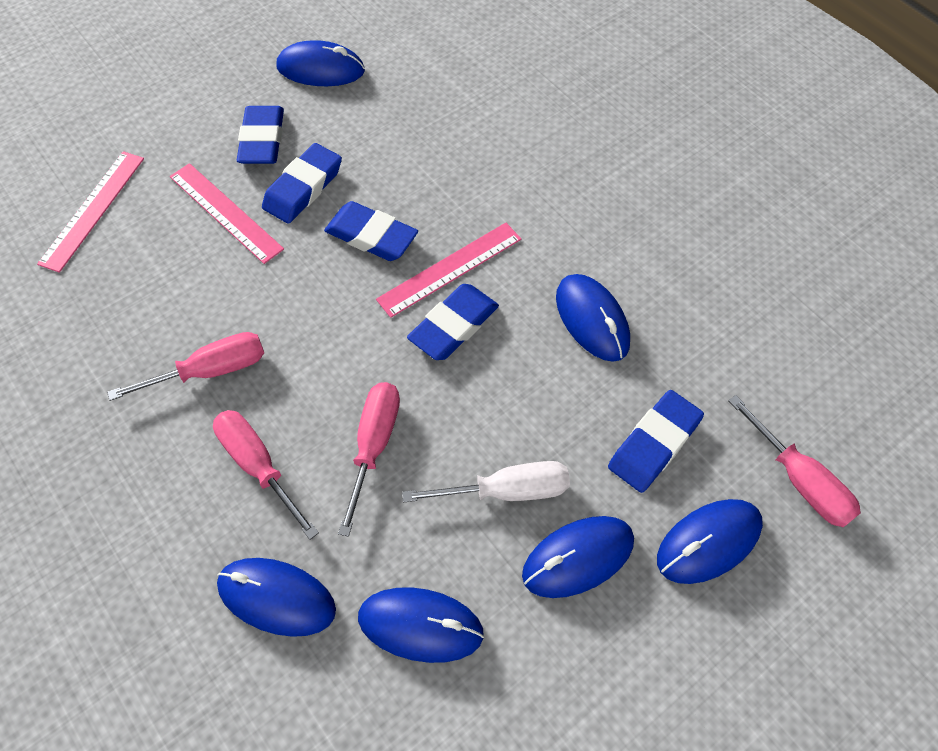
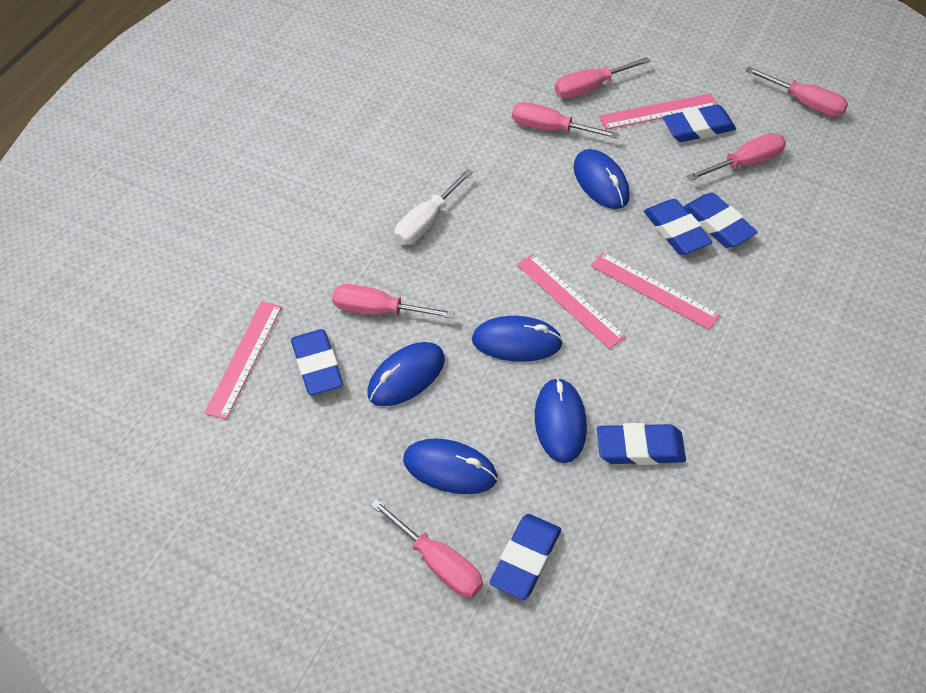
blue eraser: 5 -> 6
blue mouse: 6 -> 5
pink ruler: 3 -> 4
pink screwdriver: 4 -> 6

